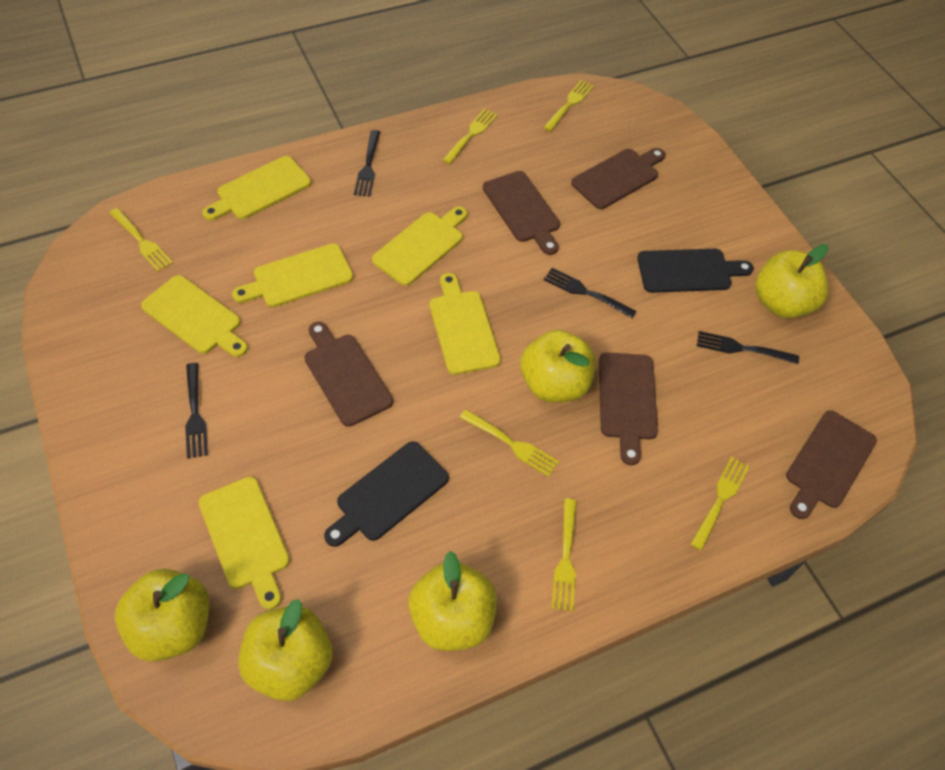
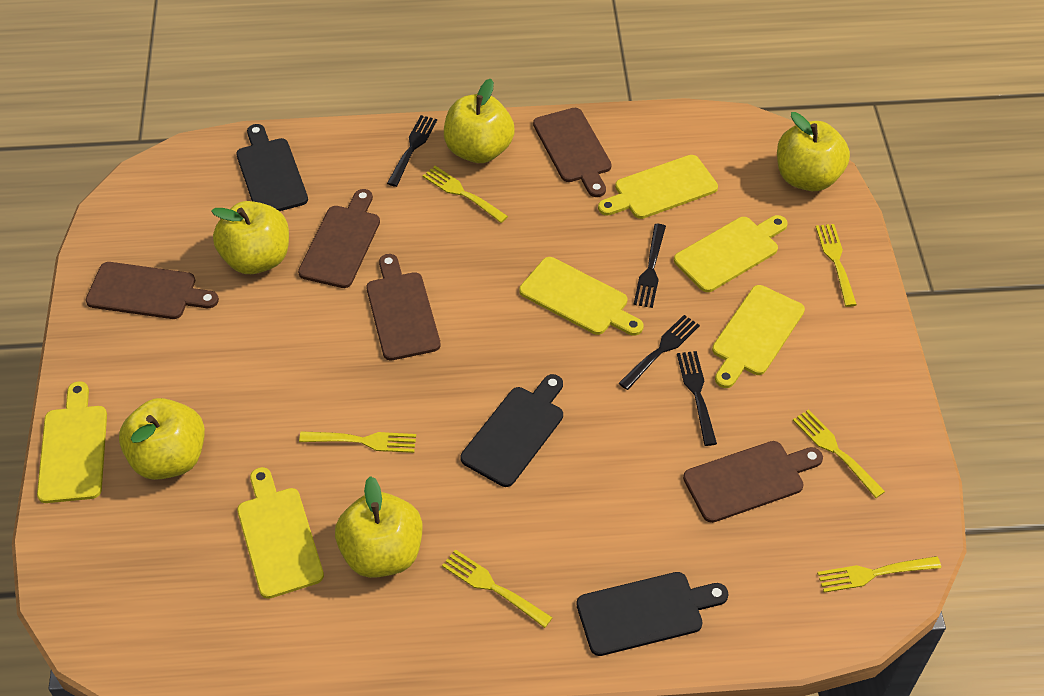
black cutting board: 2 -> 3

